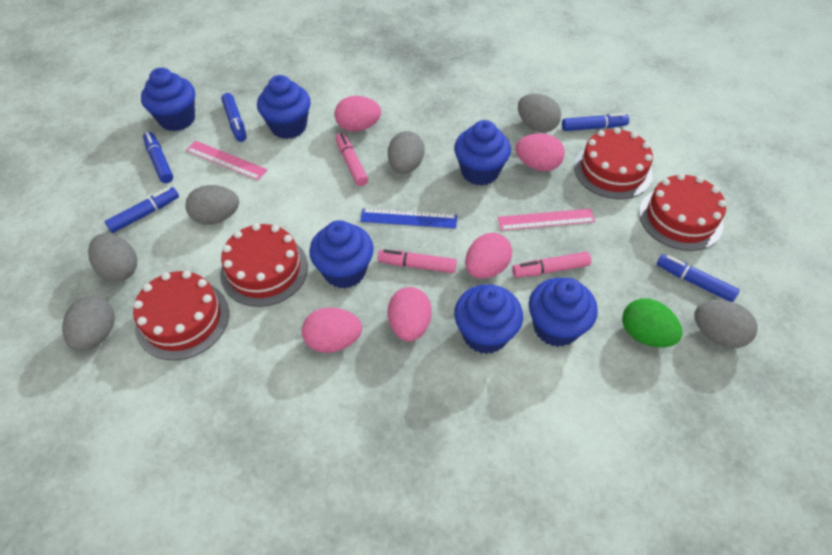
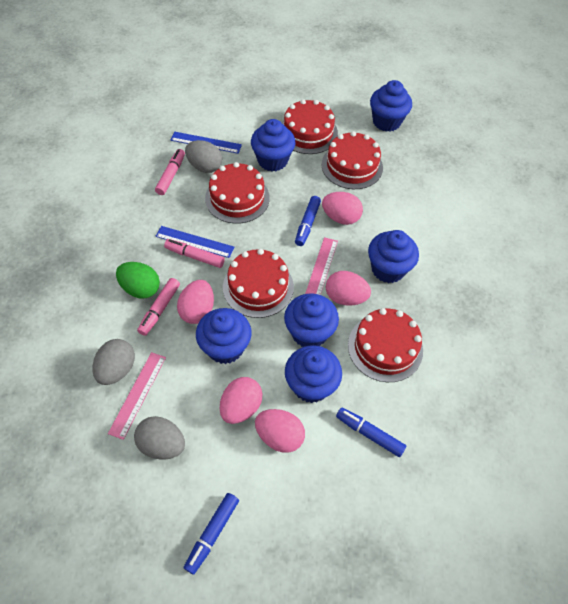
blue marker: 5 -> 3
blue ruler: 1 -> 2
grey egg: 6 -> 3
red cake: 4 -> 5

